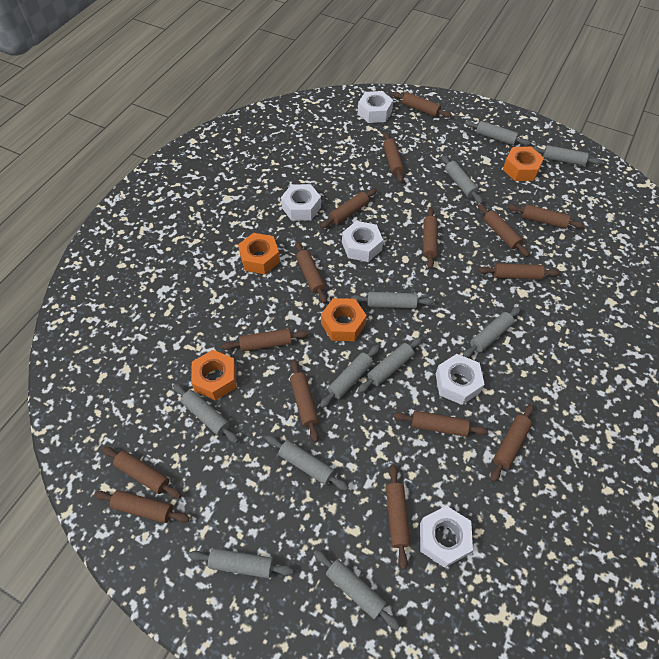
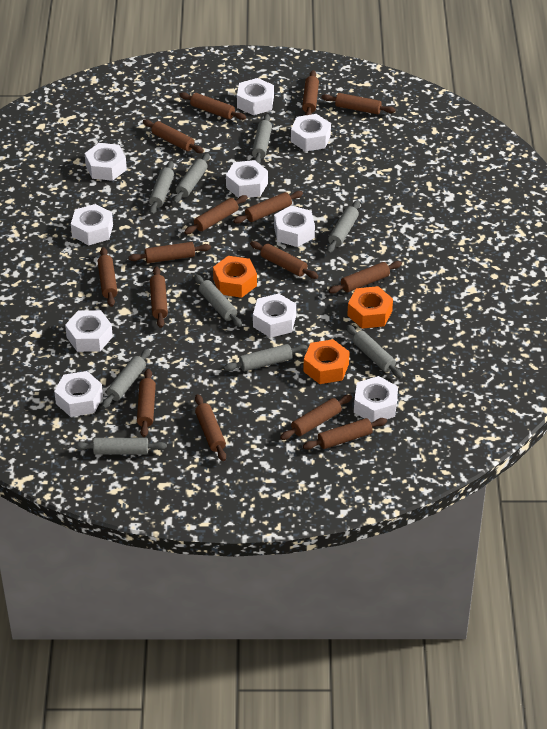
grey rolling pin: 11 -> 9
orange nut: 4 -> 3
white nut: 5 -> 10

